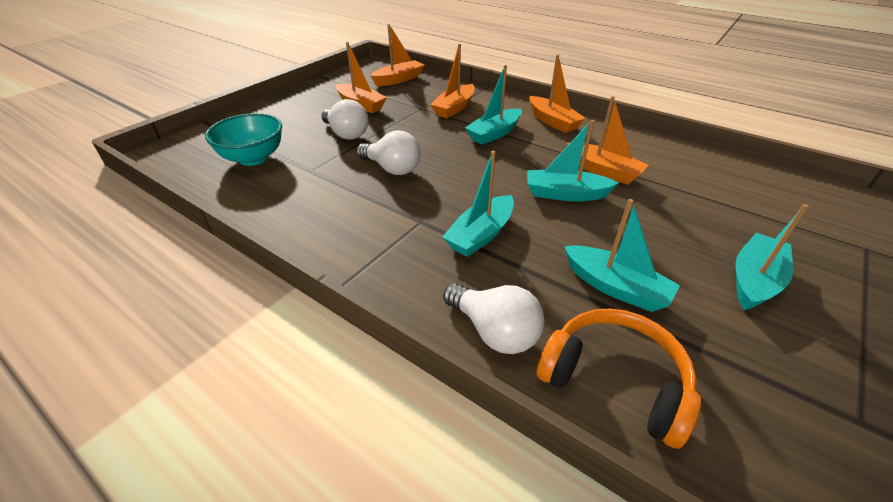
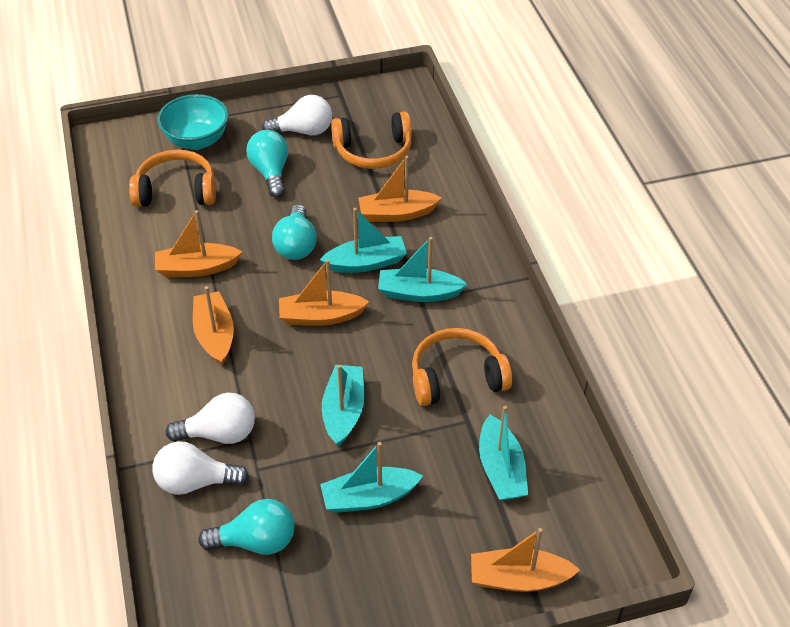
orange headphones: 1 -> 3
turquoise light bulb: 0 -> 3

